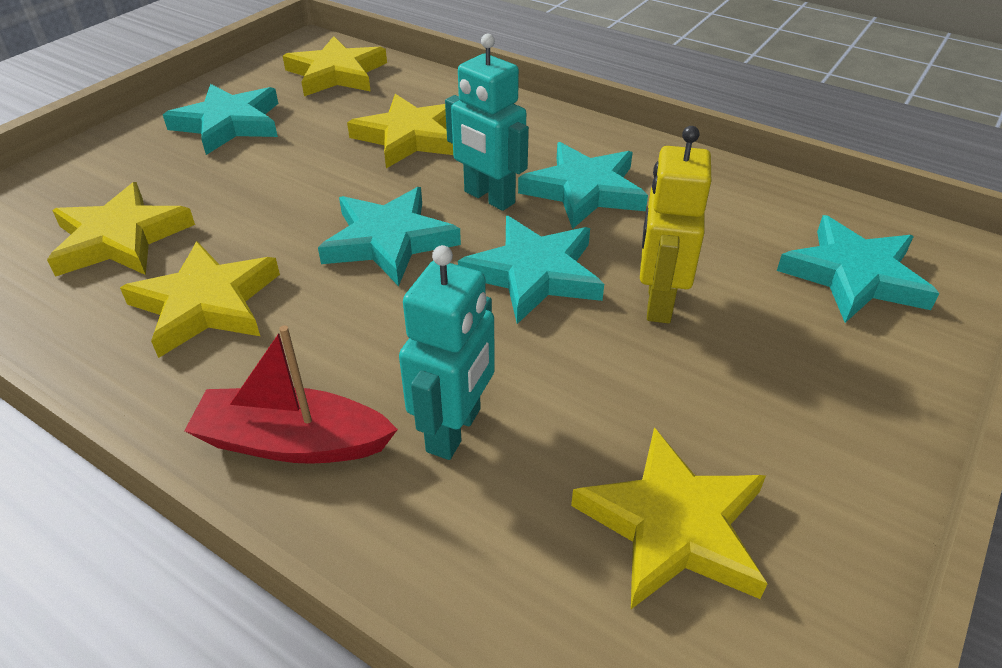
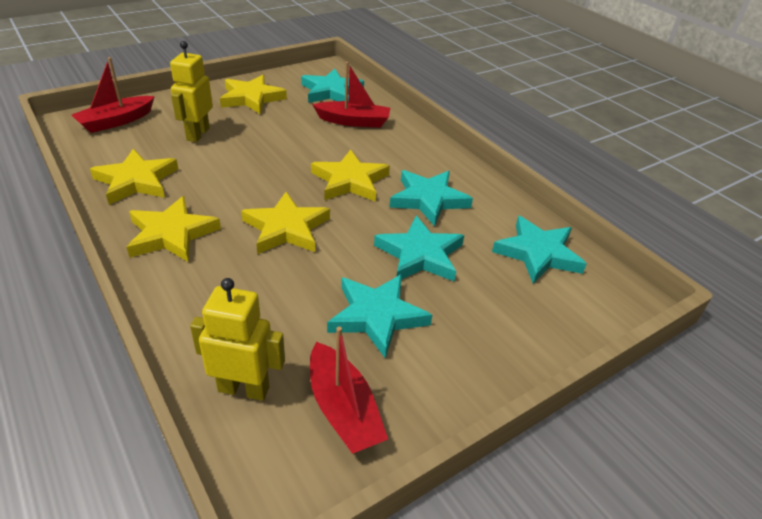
red boat: 1 -> 3
turquoise robot: 2 -> 0
yellow robot: 1 -> 2

